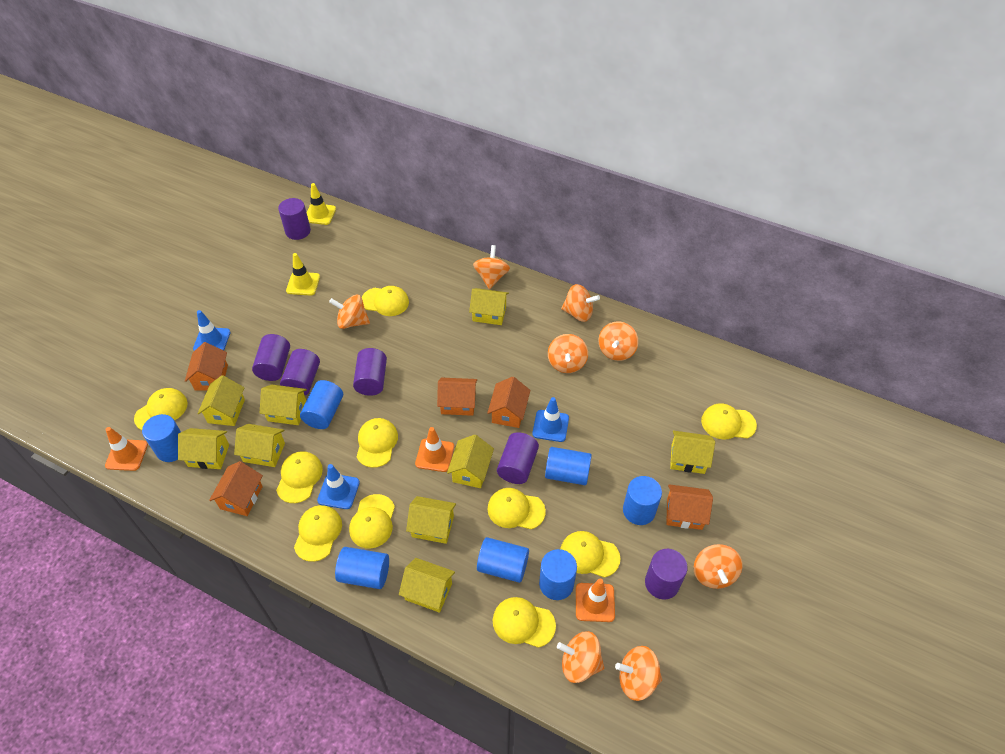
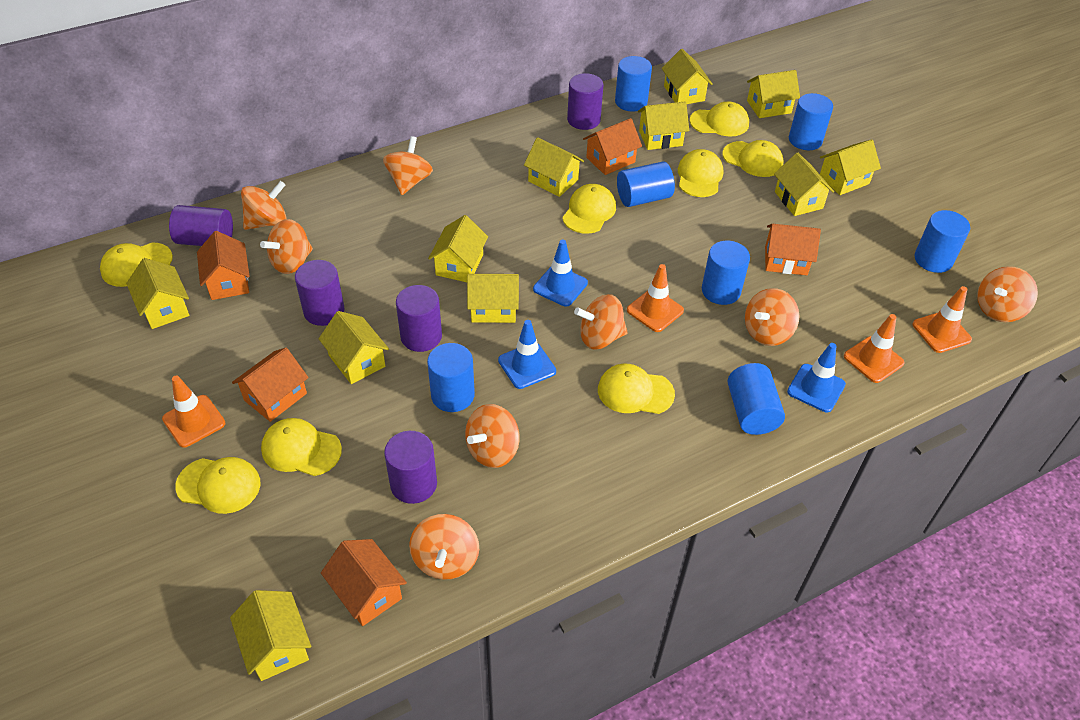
orange traffic cone: 3 -> 4
purple cylinder: 6 -> 5
yellow cap: 10 -> 8
yellow house: 9 -> 11
yellow traffic cone: 2 -> 0

